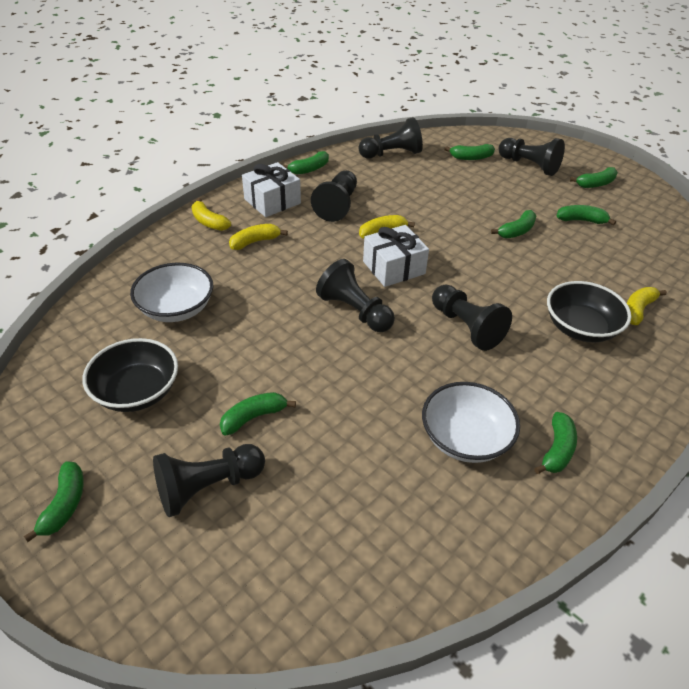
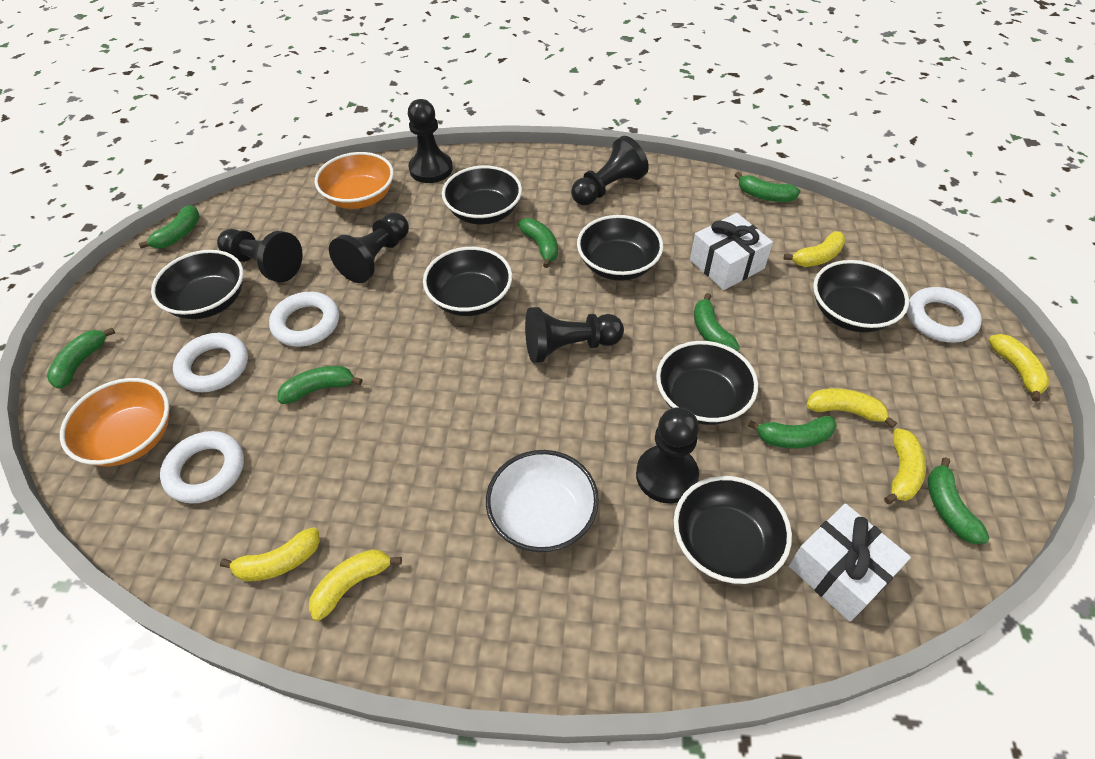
black bowl: 2 -> 7
orange bowl: 0 -> 2
white bowl: 2 -> 1
white ring: 0 -> 4
yellow banana: 4 -> 6

